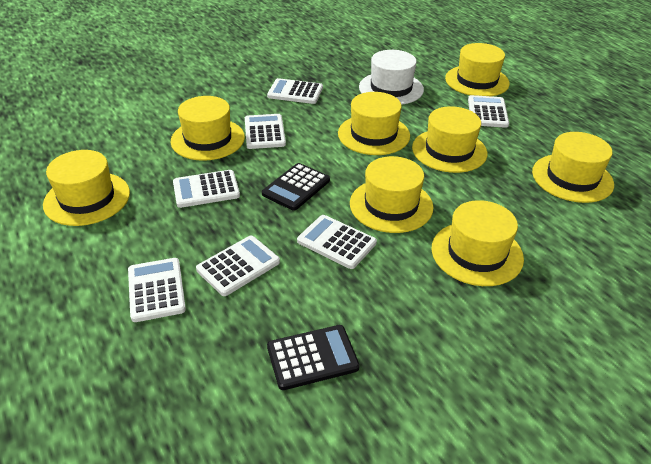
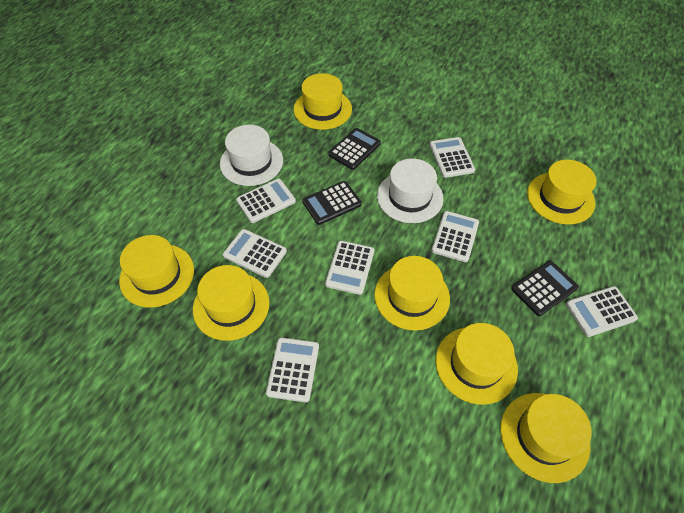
black calculator: 2 -> 3
white hat: 1 -> 2
yellow hat: 8 -> 7

